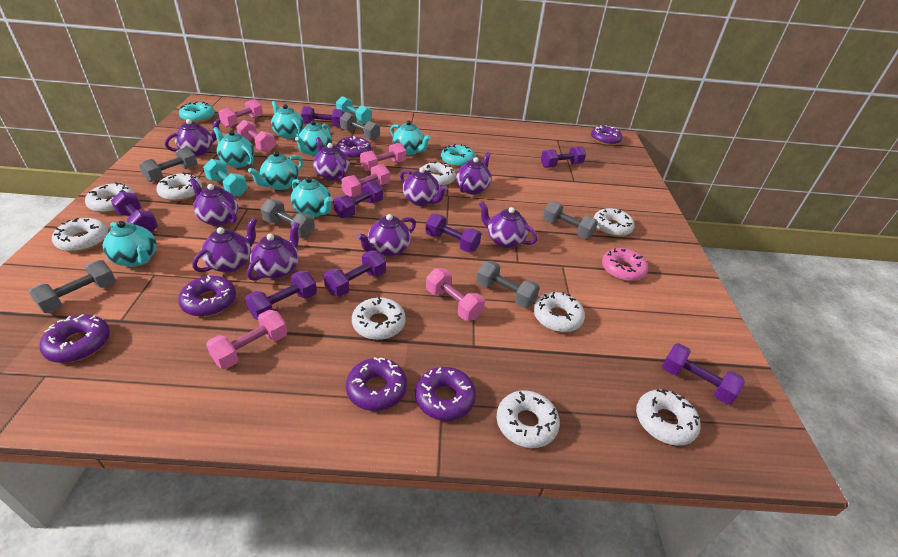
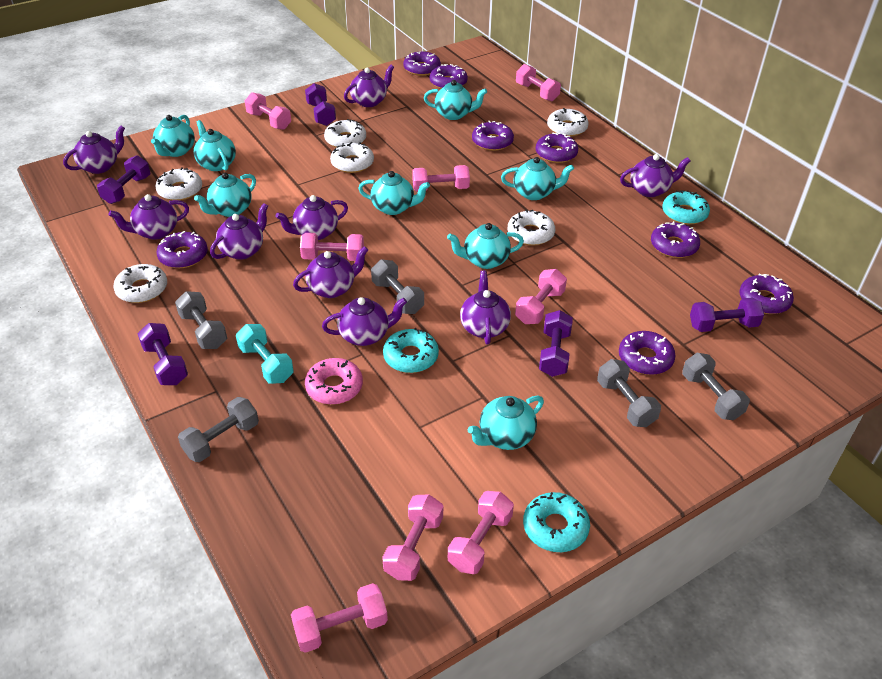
grey dumbbell: 6 -> 5
pink dumbbell: 6 -> 8
purple donut: 6 -> 8
purple dumbbell: 8 -> 5
turquoise donut: 2 -> 3
turquoise dumbbell: 2 -> 1
turquoise teapot: 7 -> 8
white donut: 9 -> 6

